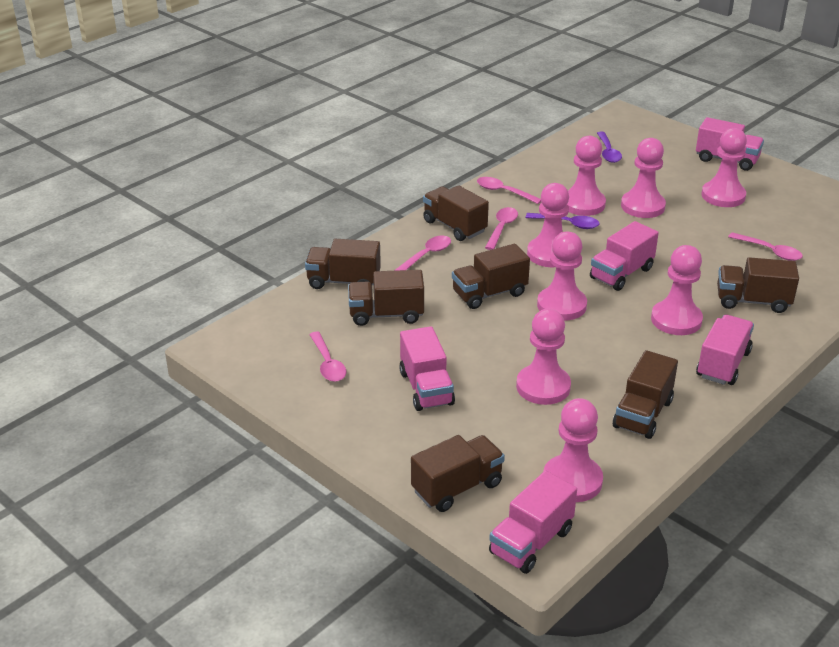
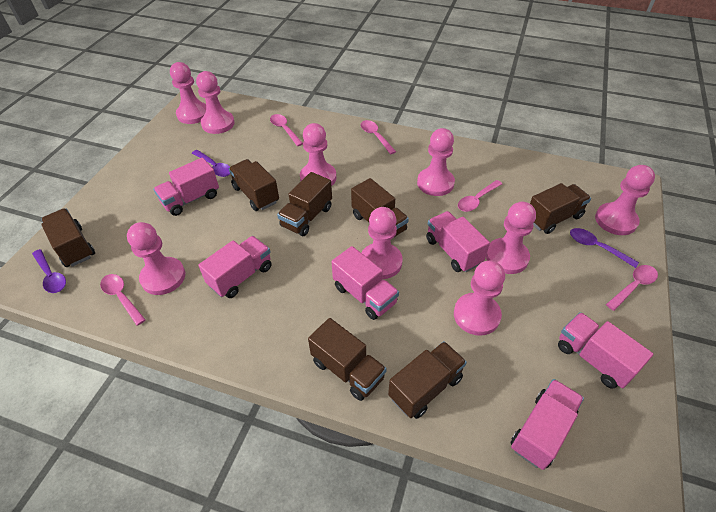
pink pawn: 8 -> 9
pink truck: 5 -> 6
purple spoon: 2 -> 3

